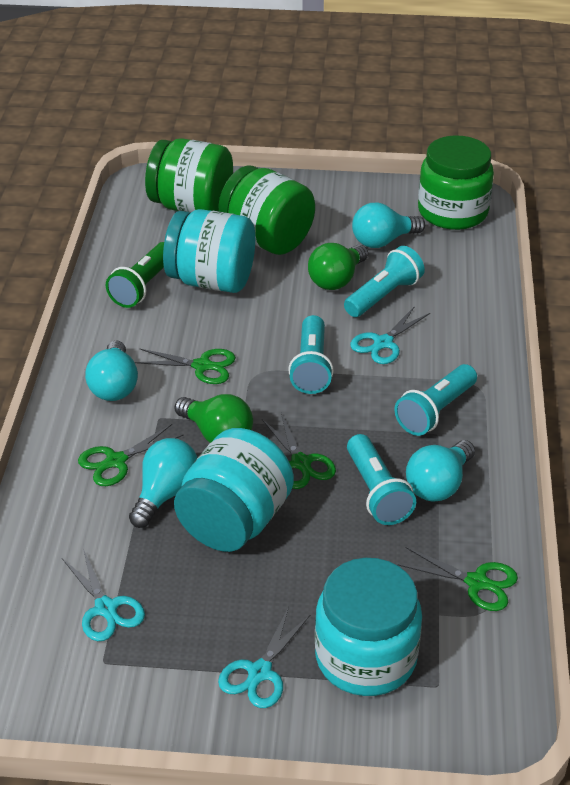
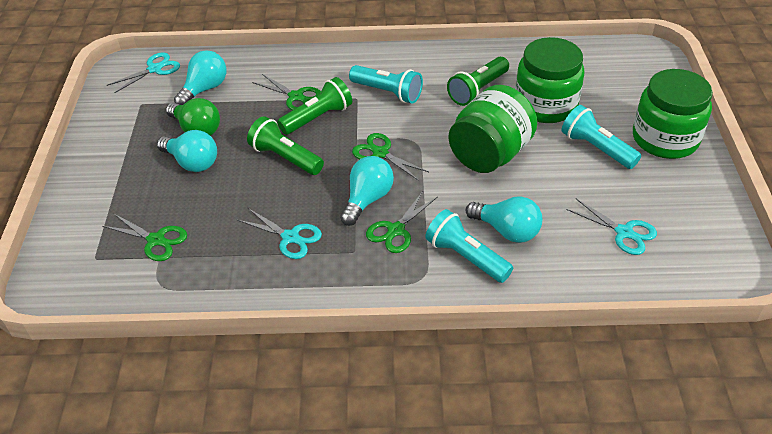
green flashlight: 1 -> 3
green light bulb: 2 -> 1
turquoise flashlight: 4 -> 3
turquoise jar: 3 -> 0

